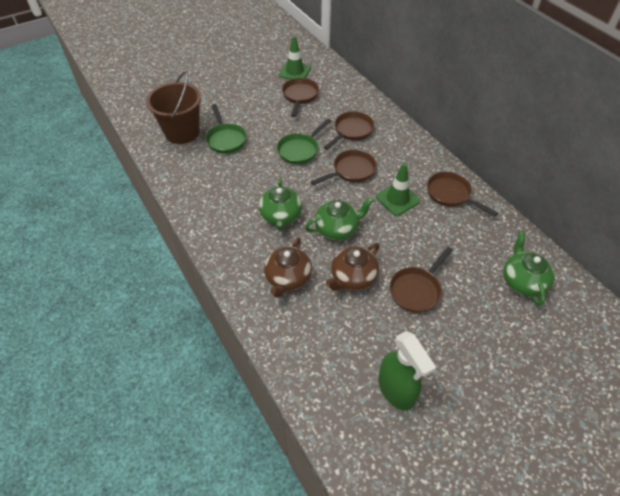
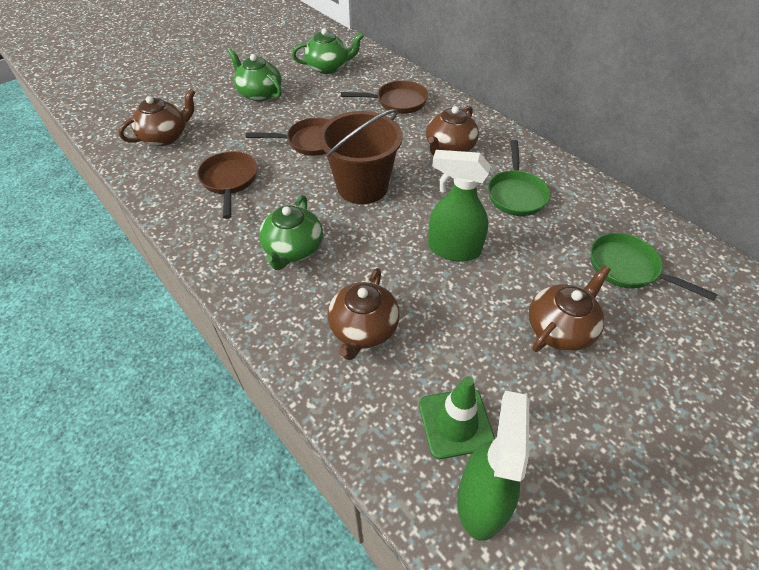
brown pan: 5 -> 3
brown teapot: 2 -> 4
green spray bottle: 1 -> 2
green traffic cone: 2 -> 1

